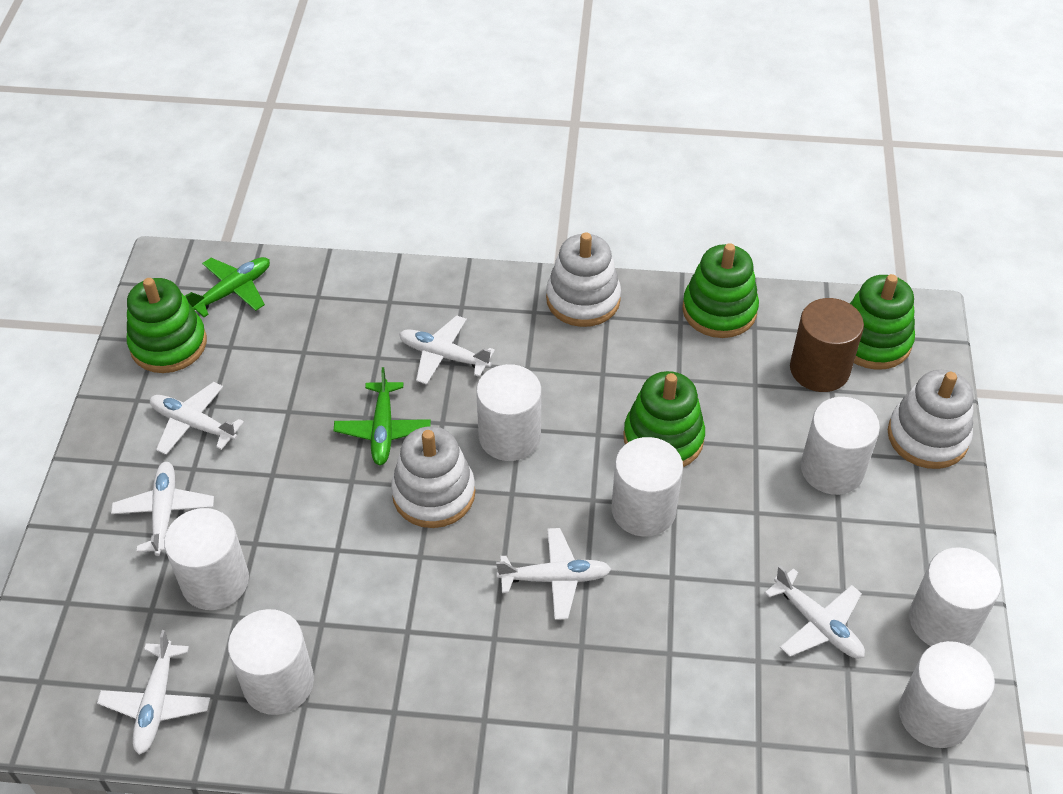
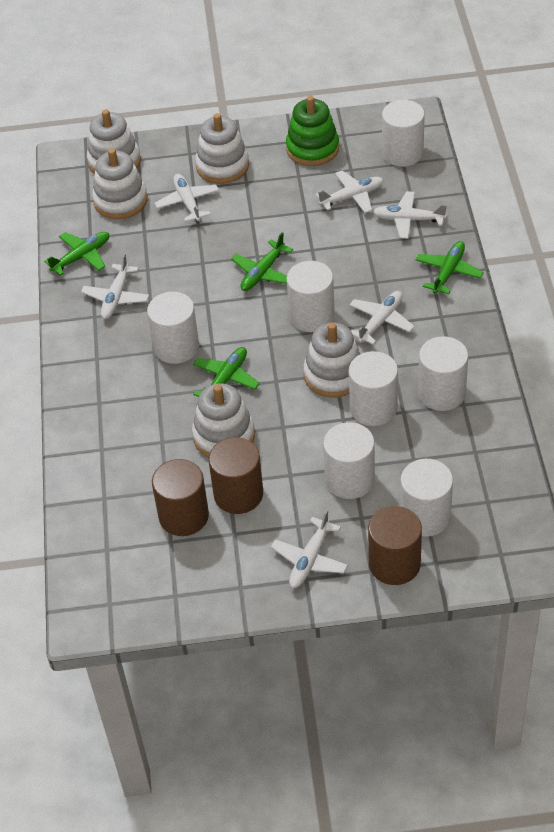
brown cylinder: 1 -> 3
green plane: 2 -> 4
green stacking toy: 4 -> 1
white stacking toy: 3 -> 5

